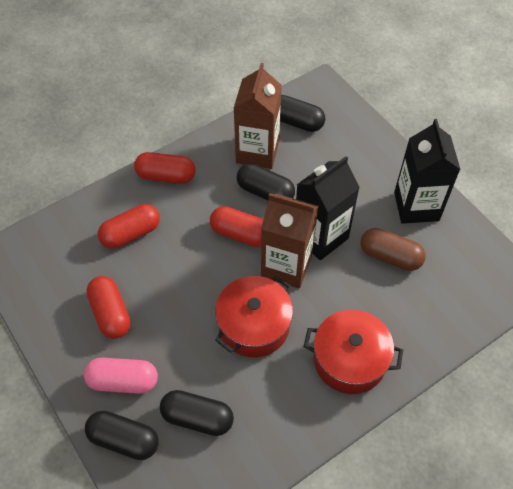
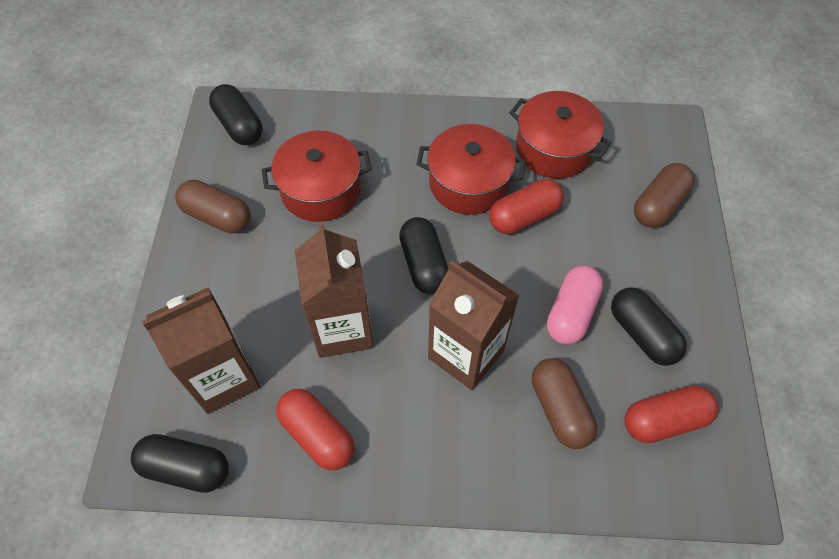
black carton: 2 -> 0
brown capsule: 1 -> 3
brown carton: 2 -> 3
red capsule: 4 -> 3
red pot: 2 -> 3

